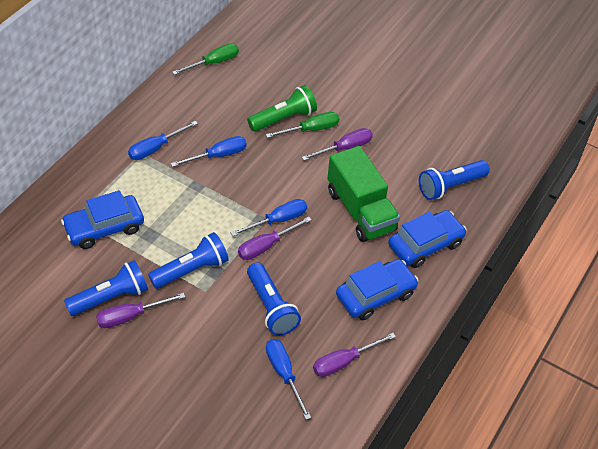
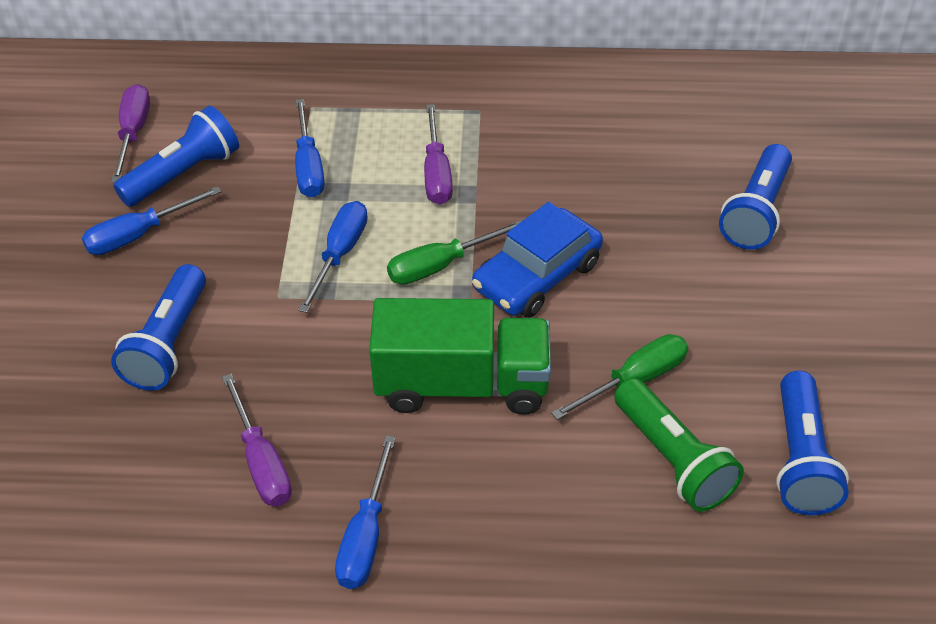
blue car: 3 -> 1
purple screwdriver: 4 -> 3

